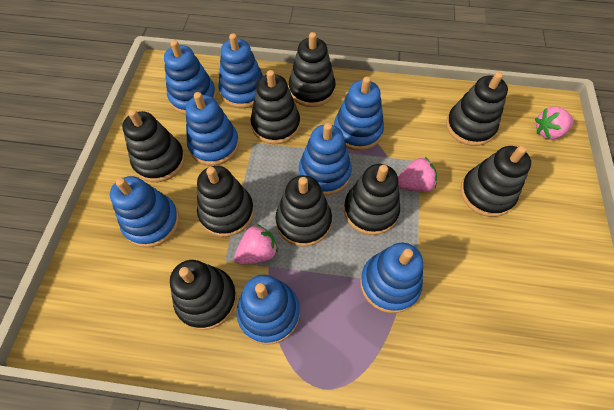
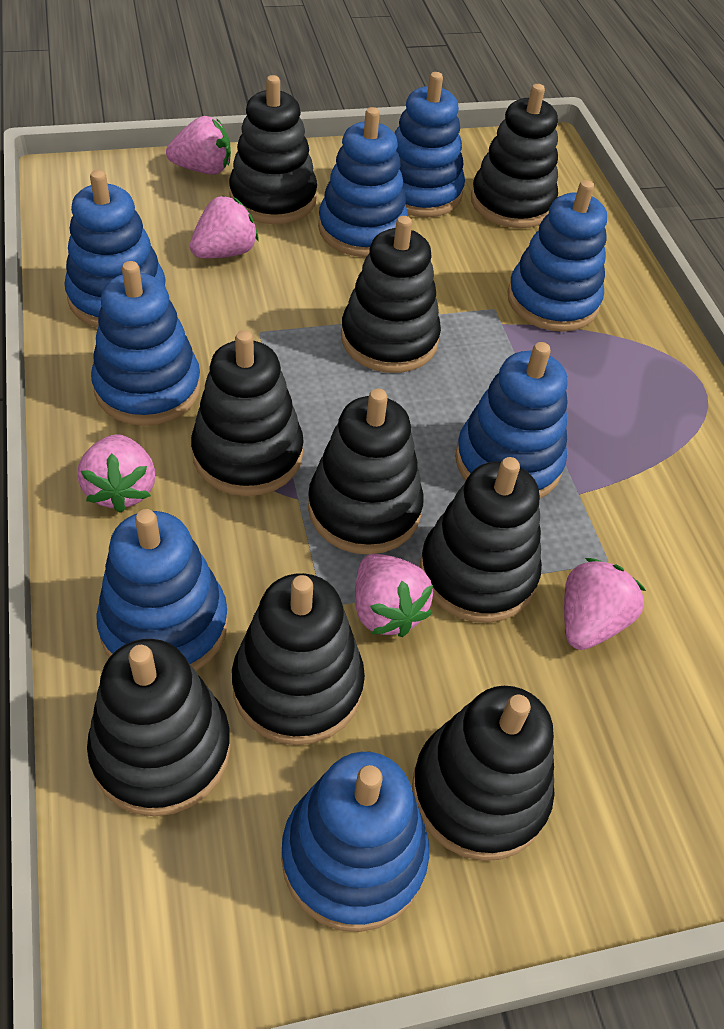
pink strawberry: 3 -> 5

